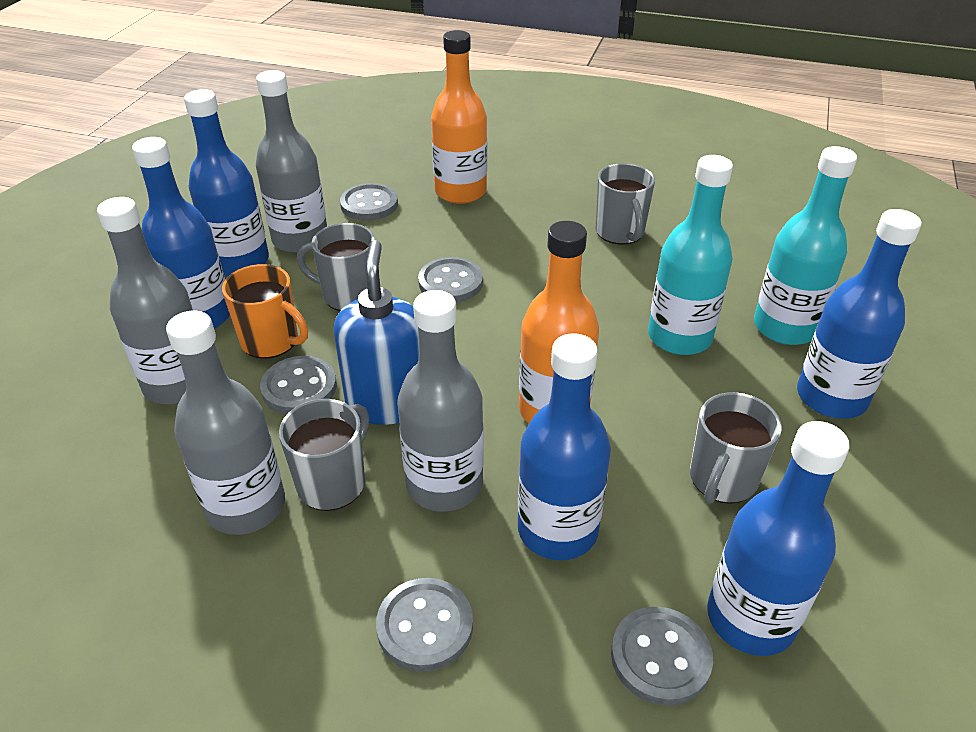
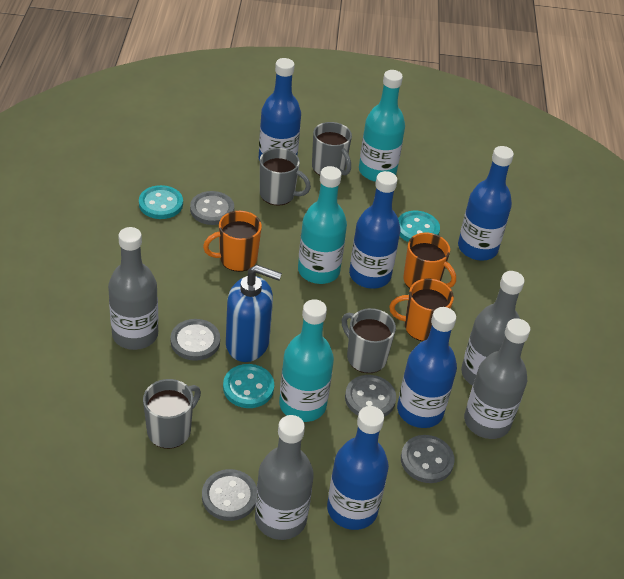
orange bottle: 2 -> 0
orange mug: 1 -> 3
turquoise bottle: 2 -> 3
turquoise button: 0 -> 3

